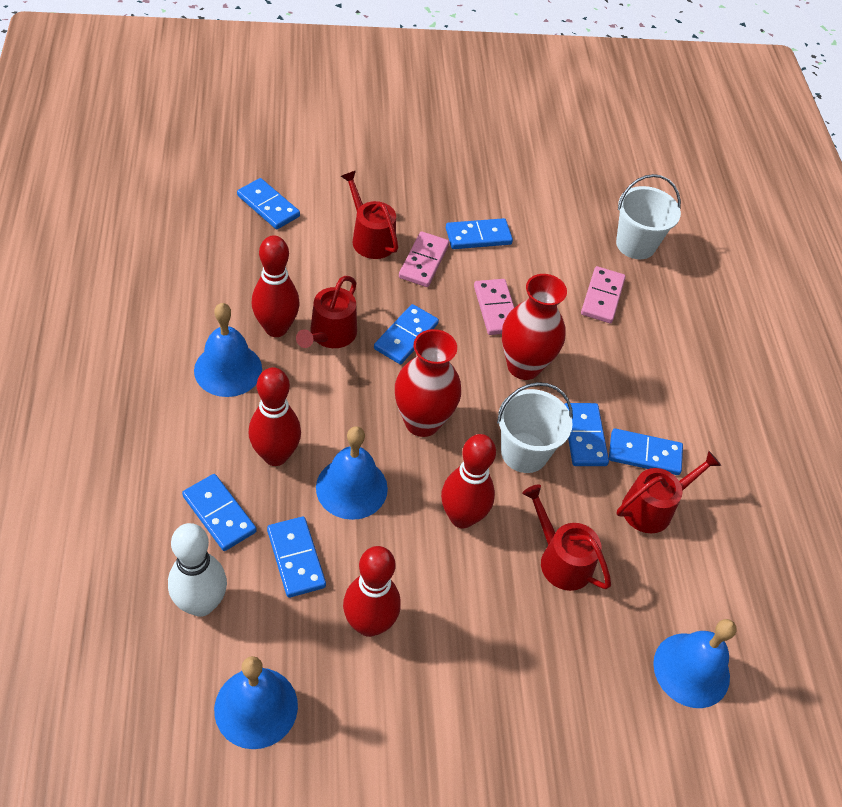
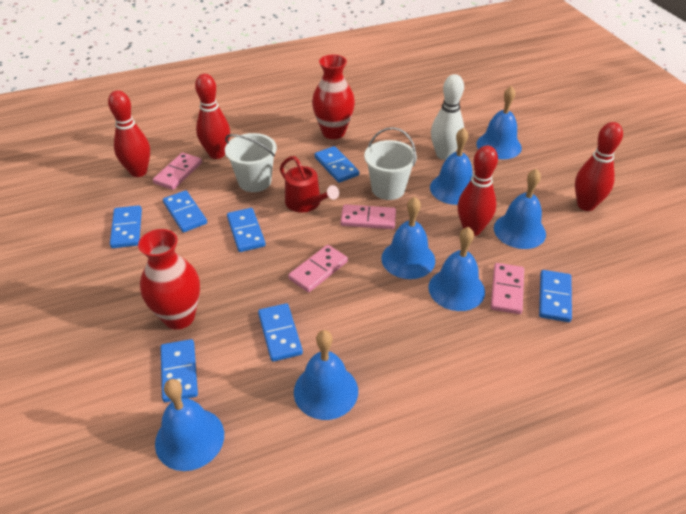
blue bell: 4 -> 7
pink domino: 3 -> 4
red watering can: 4 -> 1

